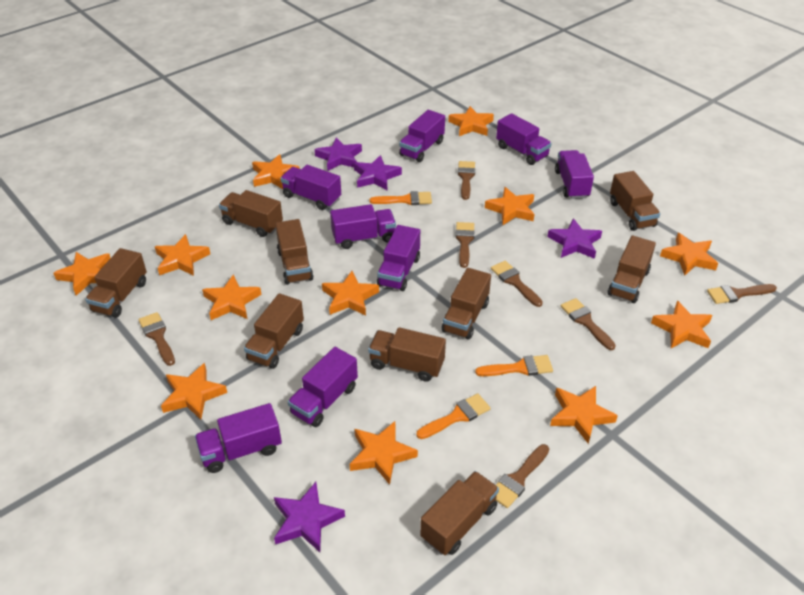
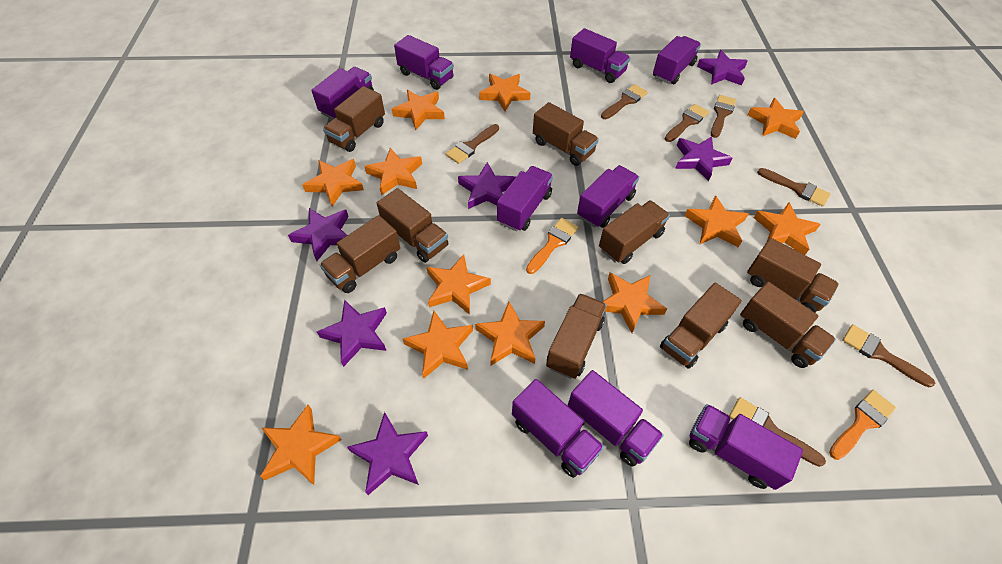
orange brush: 3 -> 2
purple star: 4 -> 6
purple truck: 8 -> 9

